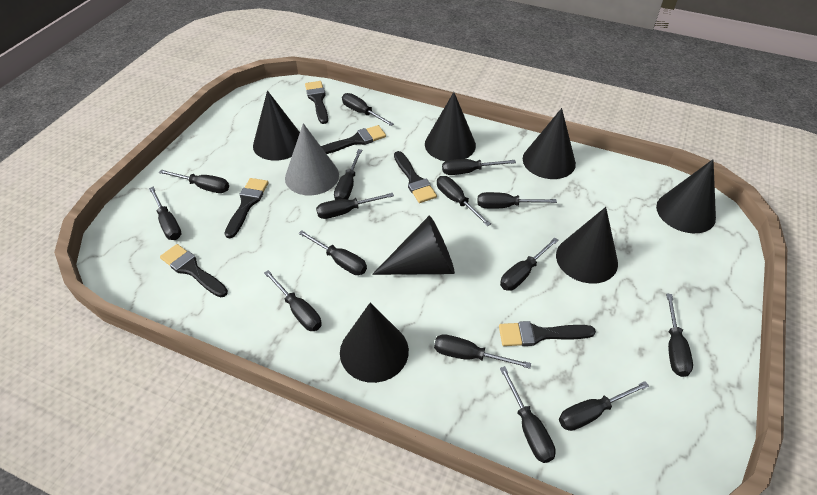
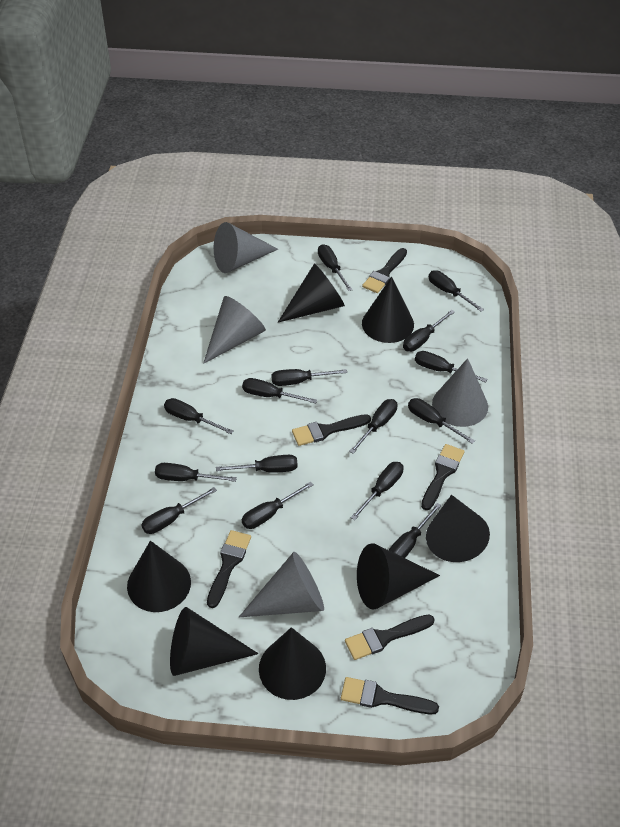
grey cone: 1 -> 4

